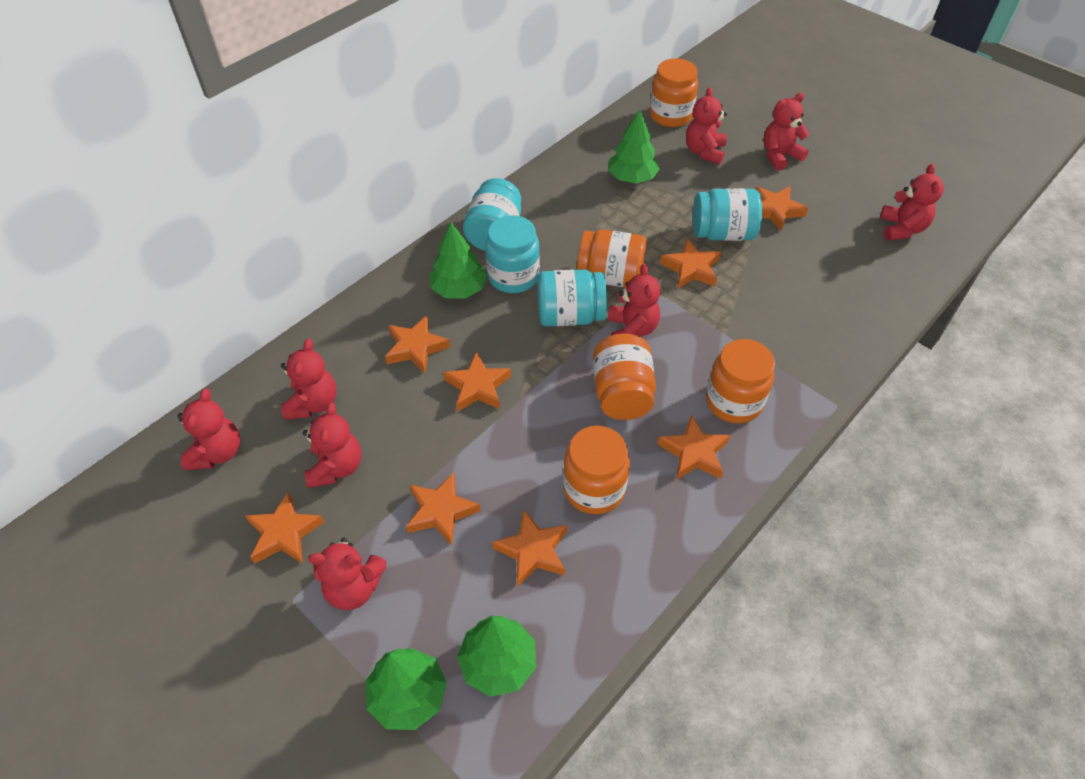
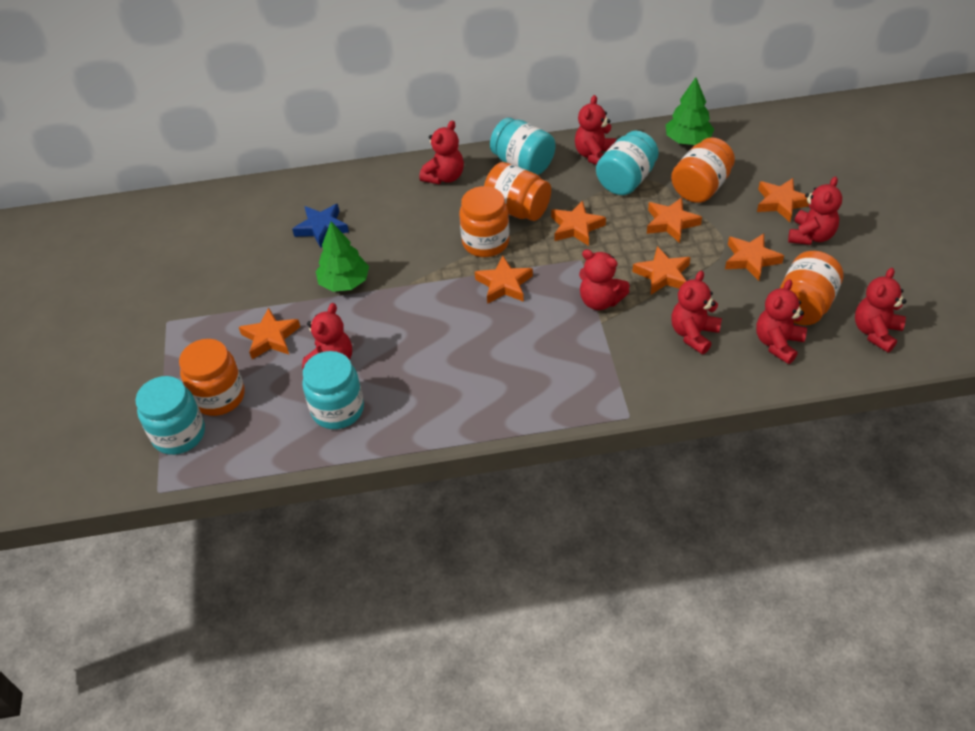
blue star: 0 -> 1
green tree: 4 -> 2
orange star: 8 -> 7

